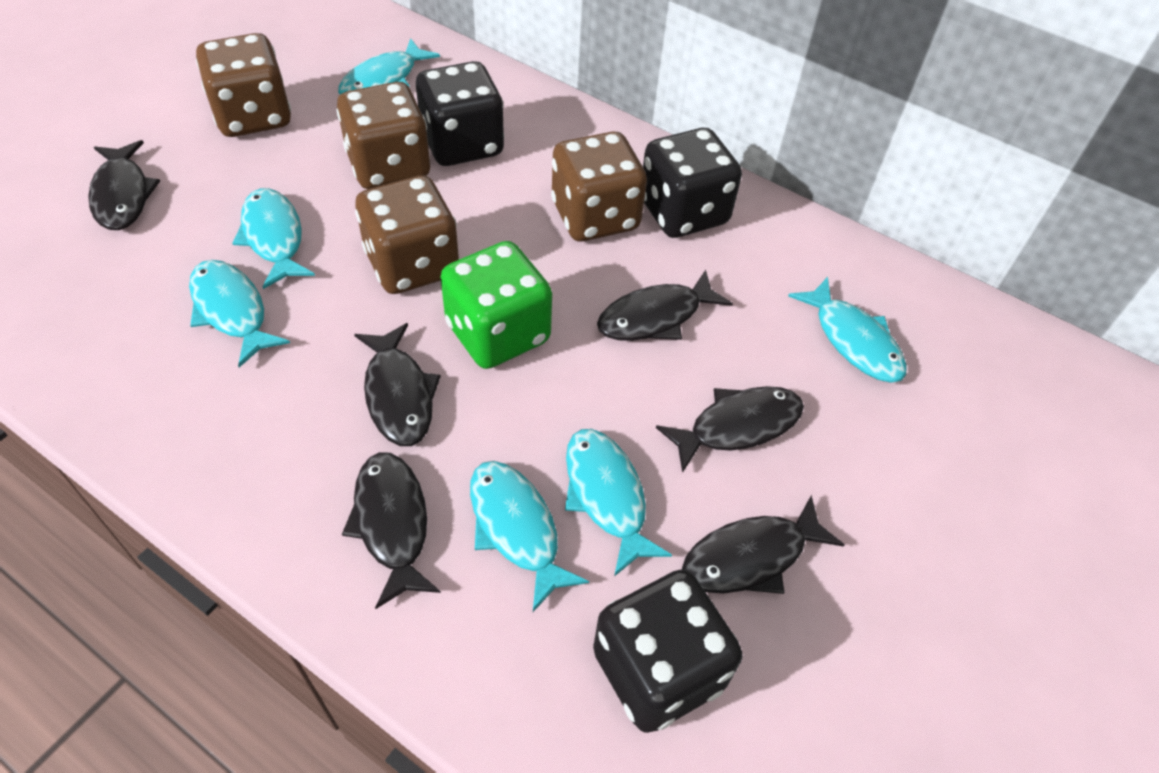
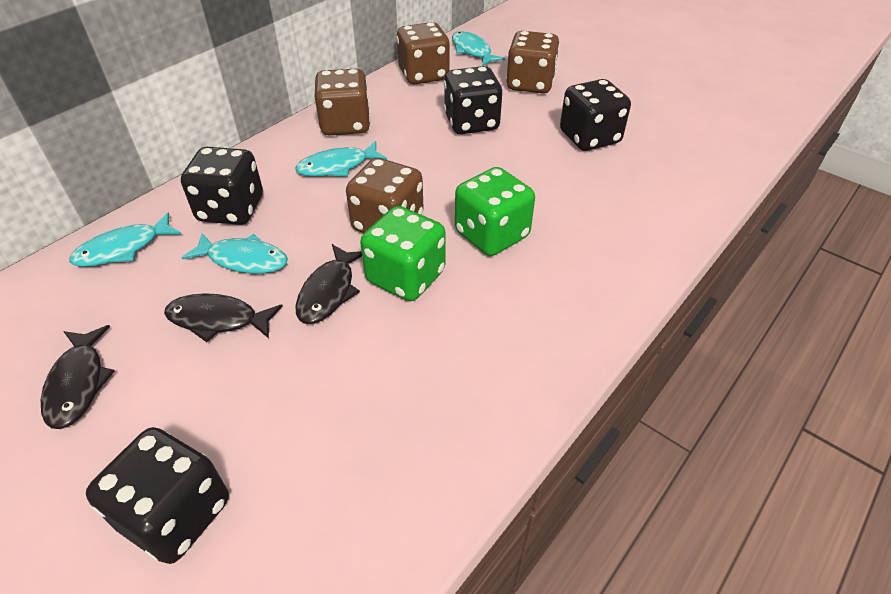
black dice: 3 -> 4
black fish: 6 -> 3
green dice: 1 -> 2
turquoise fish: 6 -> 4

